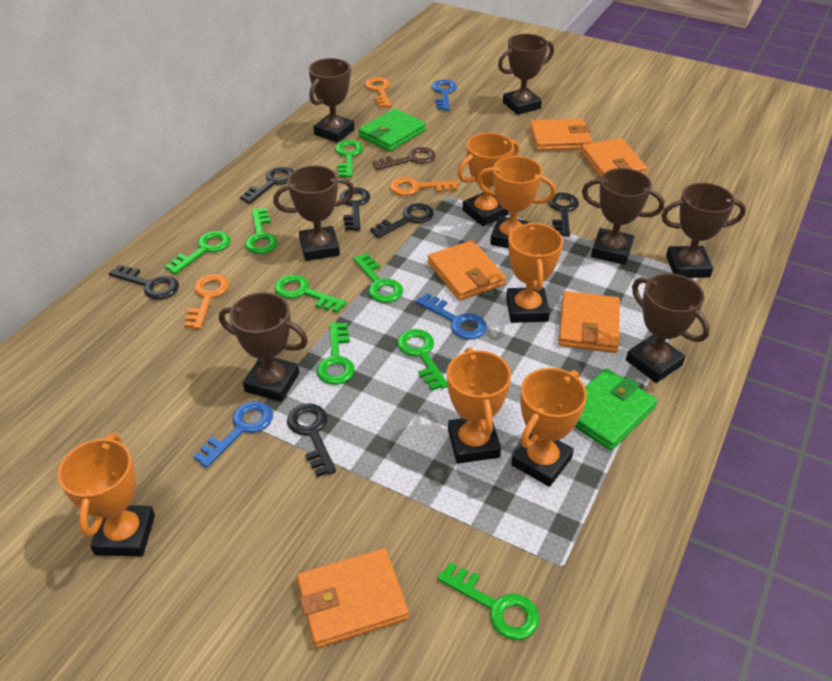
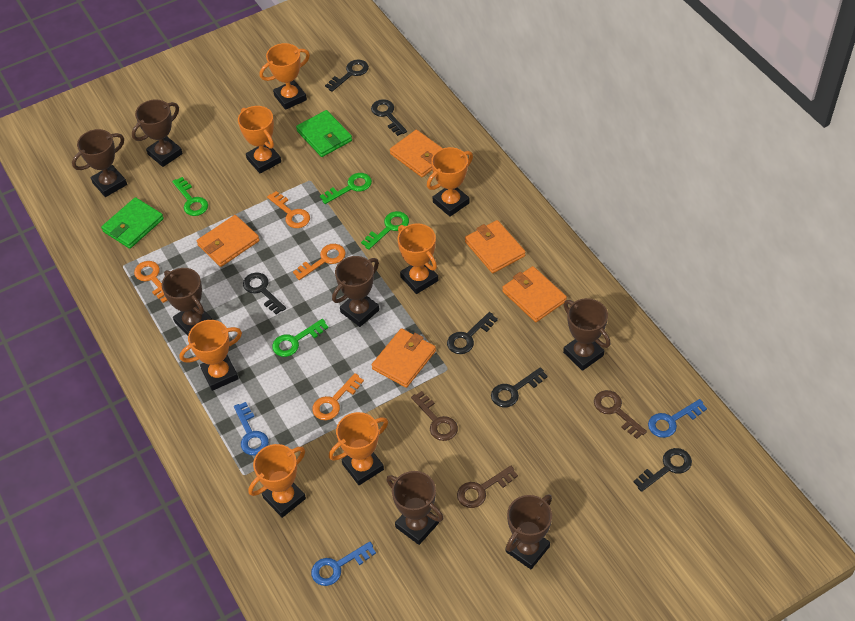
brown key: 1 -> 3
green key: 8 -> 4
orange key: 3 -> 4
orange trophy: 6 -> 7

